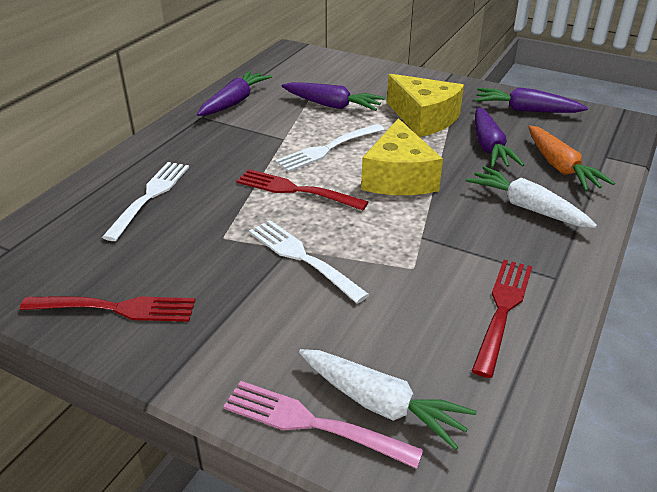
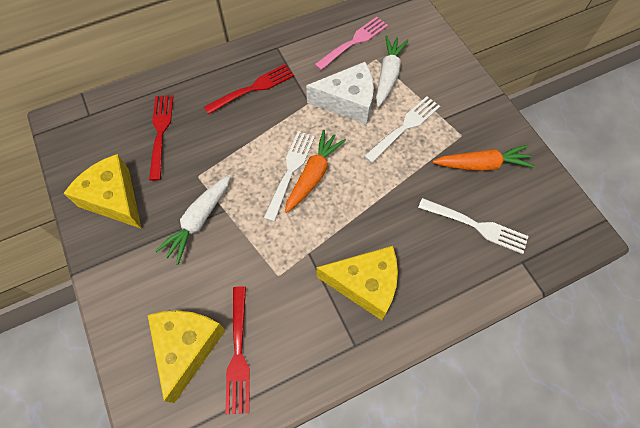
orange carrot: 1 -> 2
purple carrot: 4 -> 0
white cheese: 0 -> 1
yellow cheese: 2 -> 3

